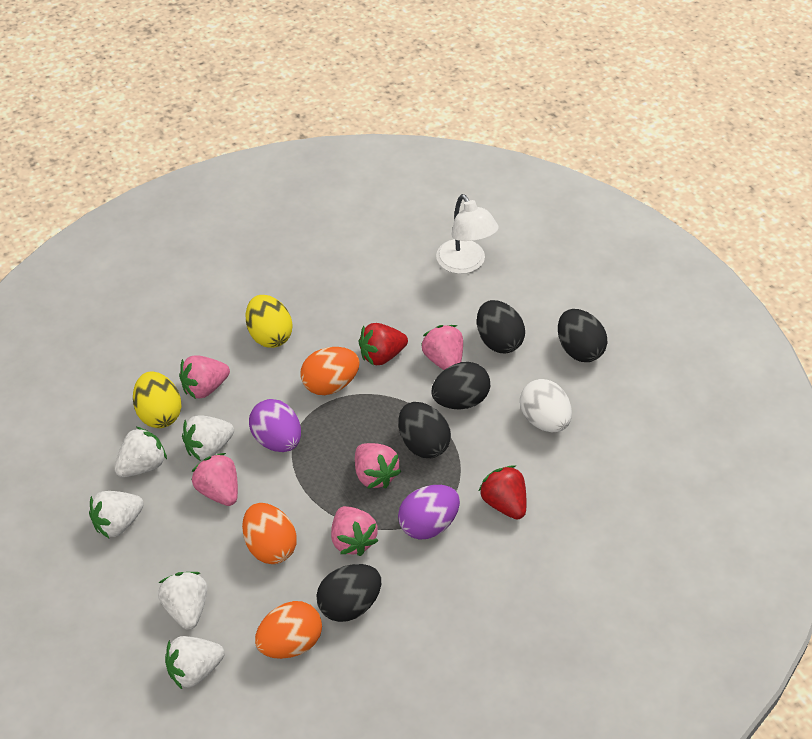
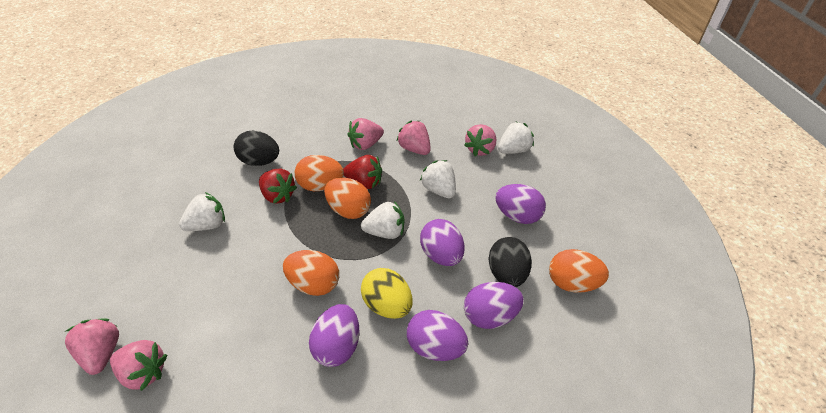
black egg: 5 -> 2
orange egg: 3 -> 4
purple egg: 2 -> 5
white egg: 1 -> 0
white lamp: 1 -> 0
white strawberry: 5 -> 4
yellow egg: 2 -> 1

